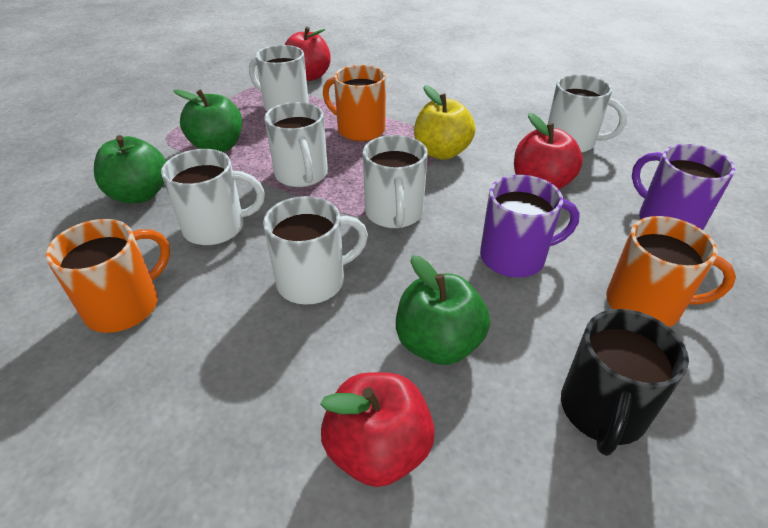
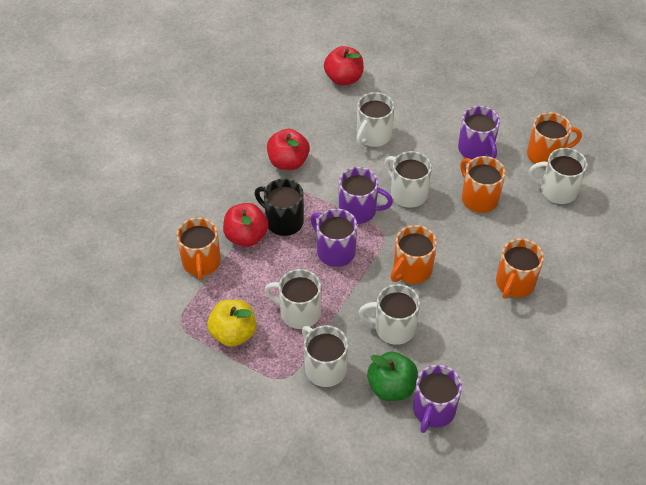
green apple: 3 -> 1
orange mug: 3 -> 5
purple mug: 2 -> 4

